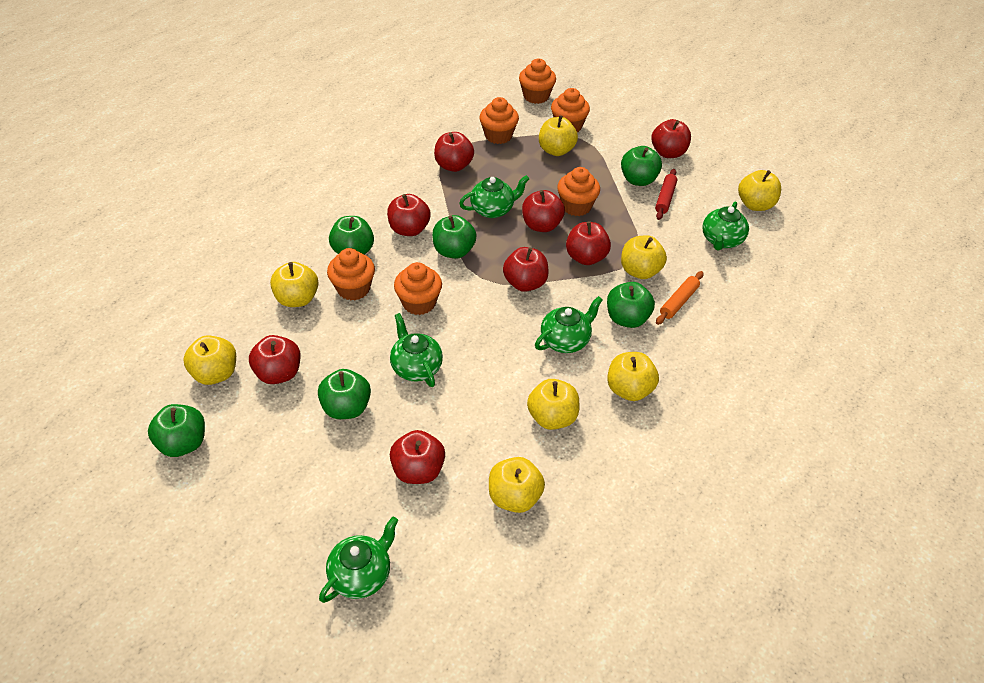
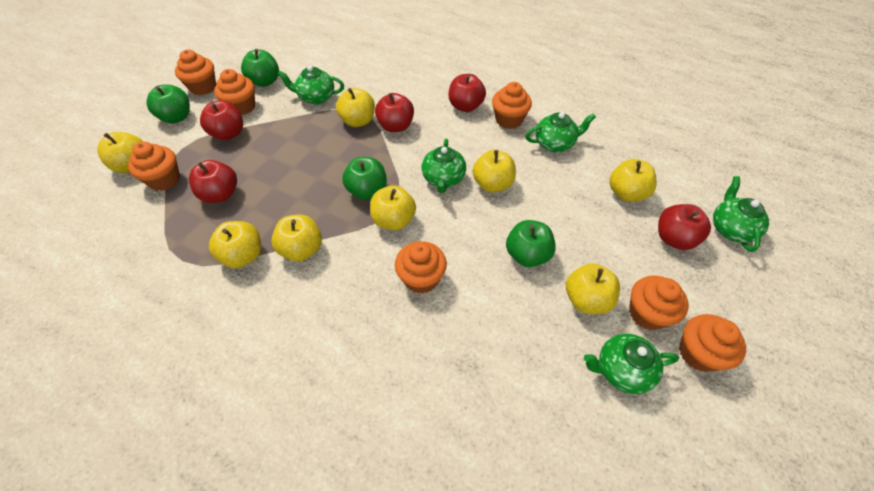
green apple: 6 -> 4
orange cupcake: 6 -> 7
orange rolling pin: 1 -> 0
red apple: 8 -> 5
red rolling pin: 1 -> 0

